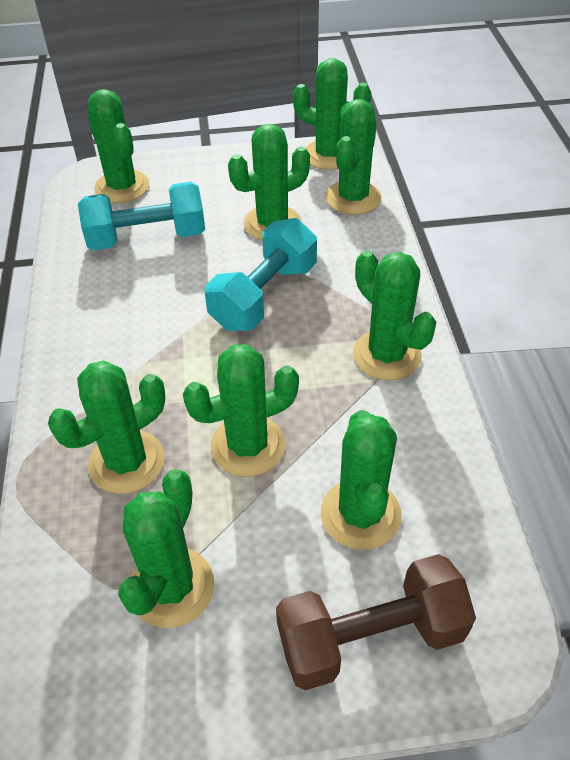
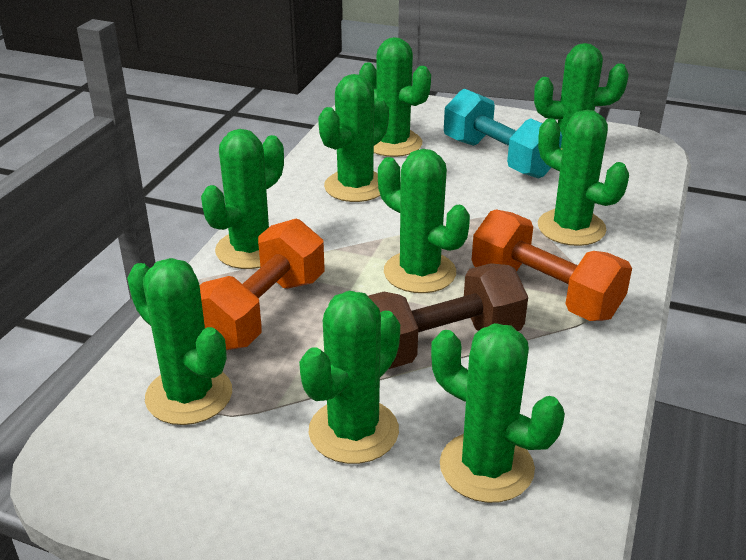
orange dumbbell: 0 -> 2
turquoise dumbbell: 2 -> 1

